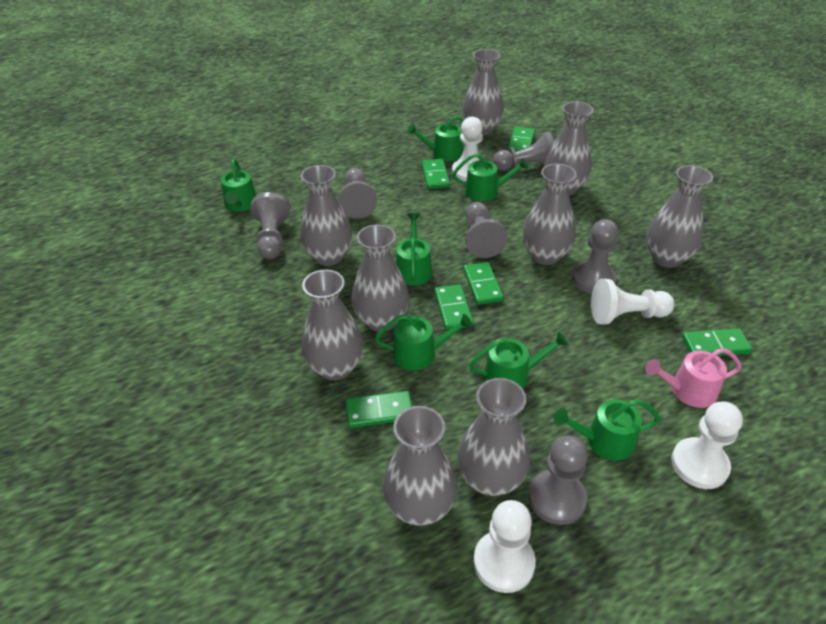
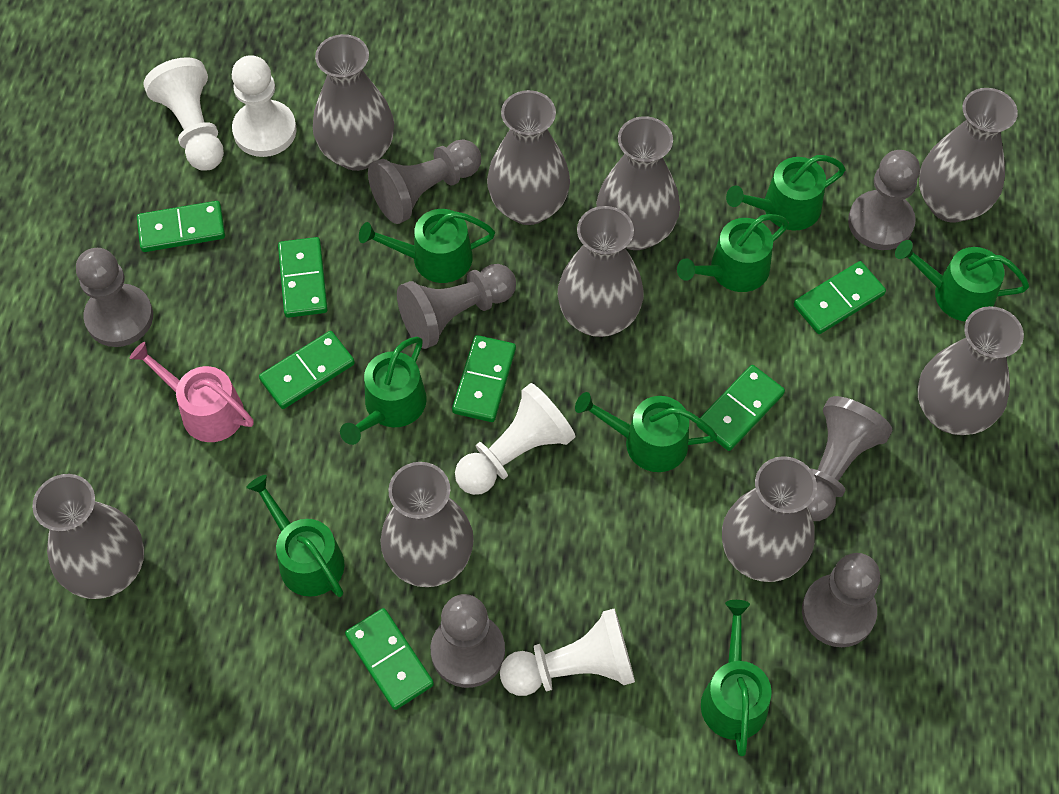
green domino: 6 -> 7
green watering can: 7 -> 8
grey pawn: 6 -> 7

